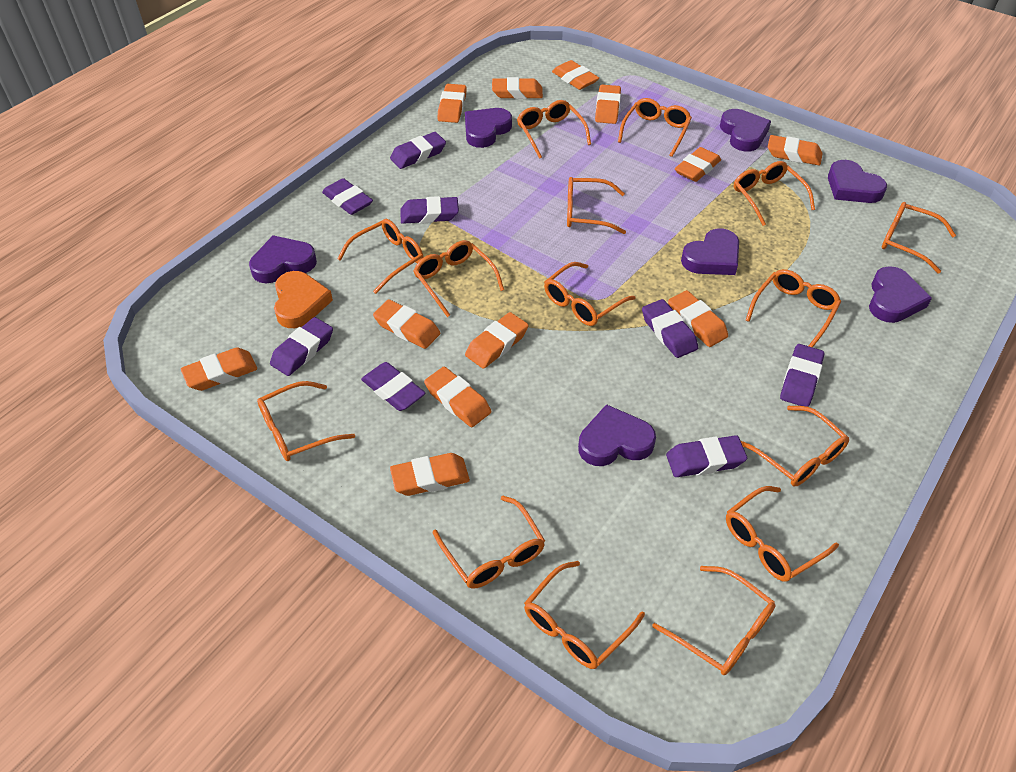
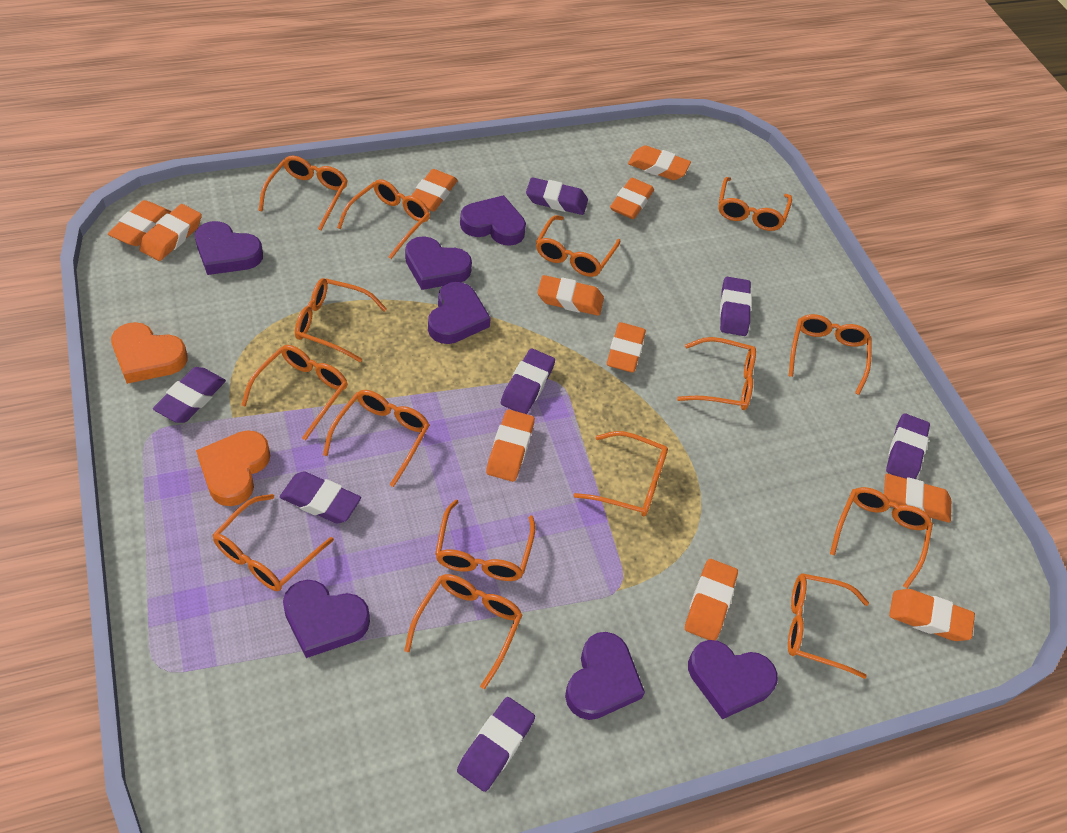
orange eraser: 12 -> 11
orange heart: 1 -> 2
purple eraser: 8 -> 7

